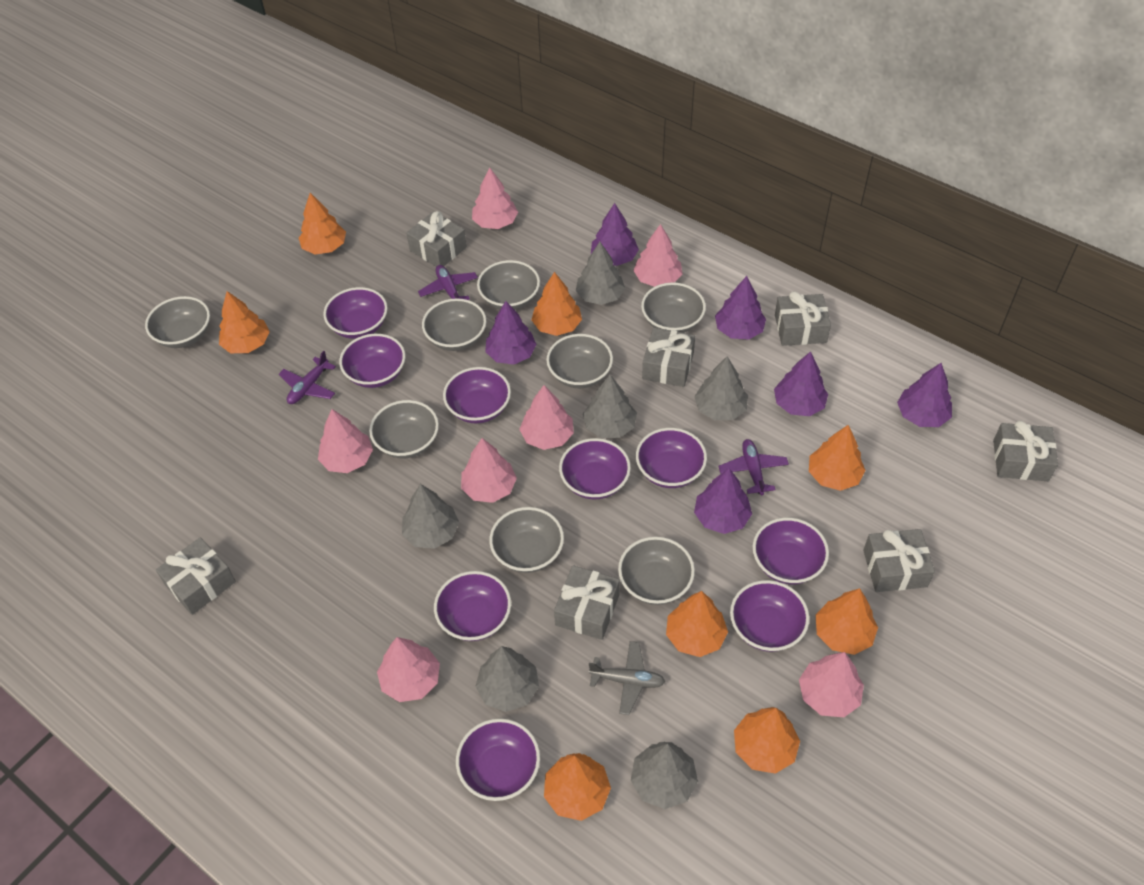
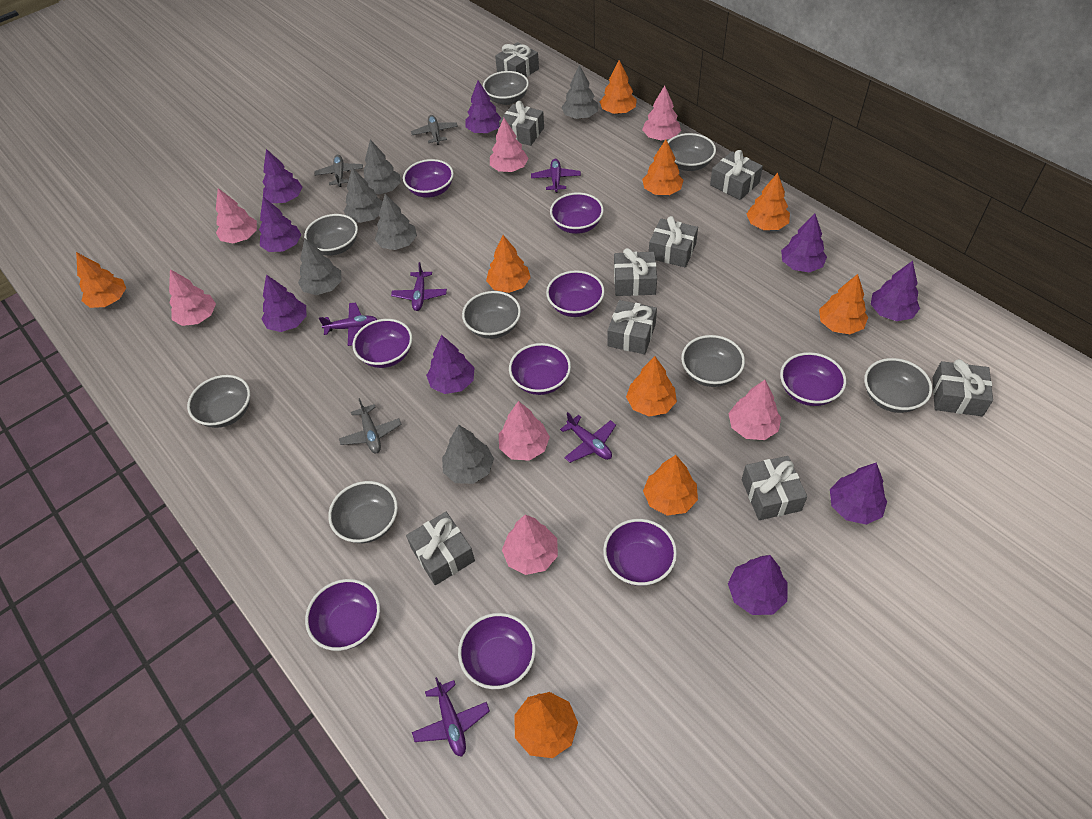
grey gift: 7 -> 9
grey plane: 1 -> 3
orange tree: 8 -> 9
purple plane: 3 -> 5
purple tree: 6 -> 9

